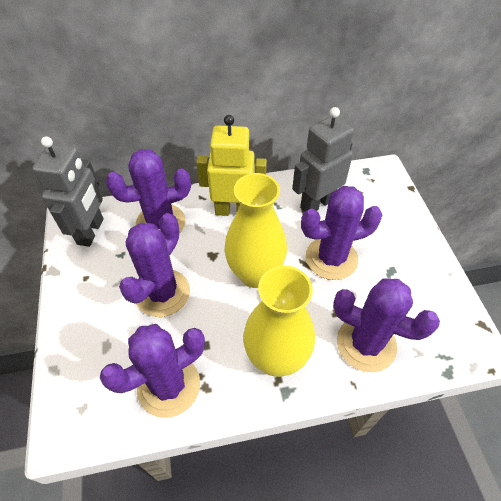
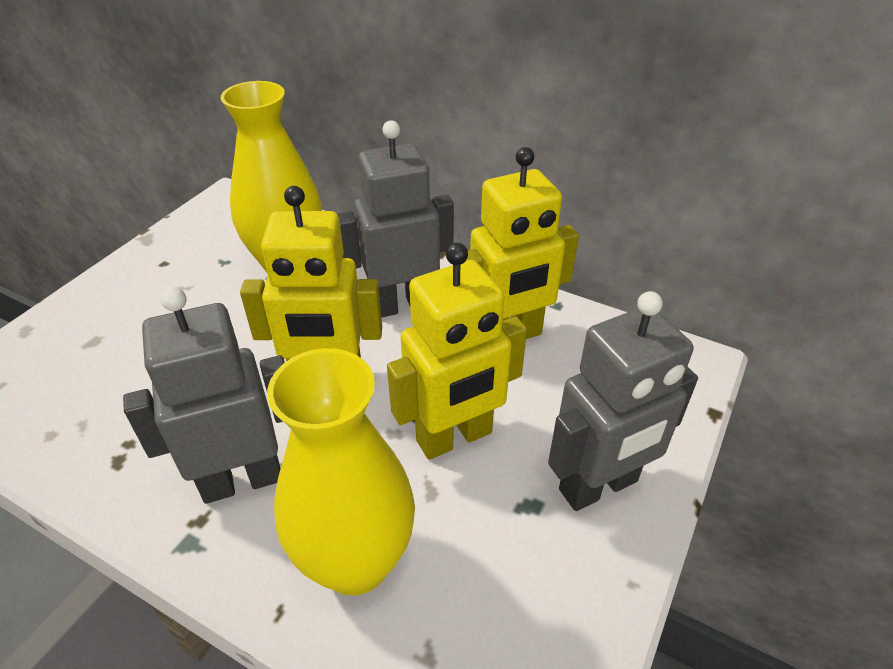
grey robot: 2 -> 3
purple cactus: 5 -> 0
yellow robot: 1 -> 3

